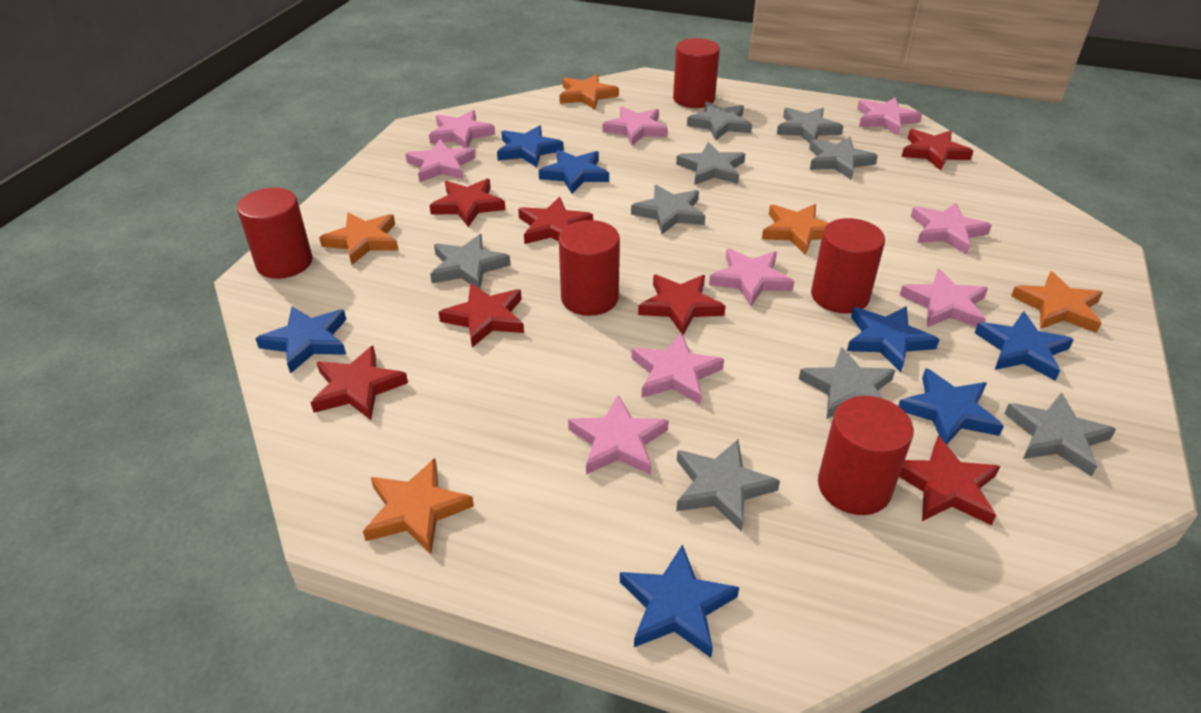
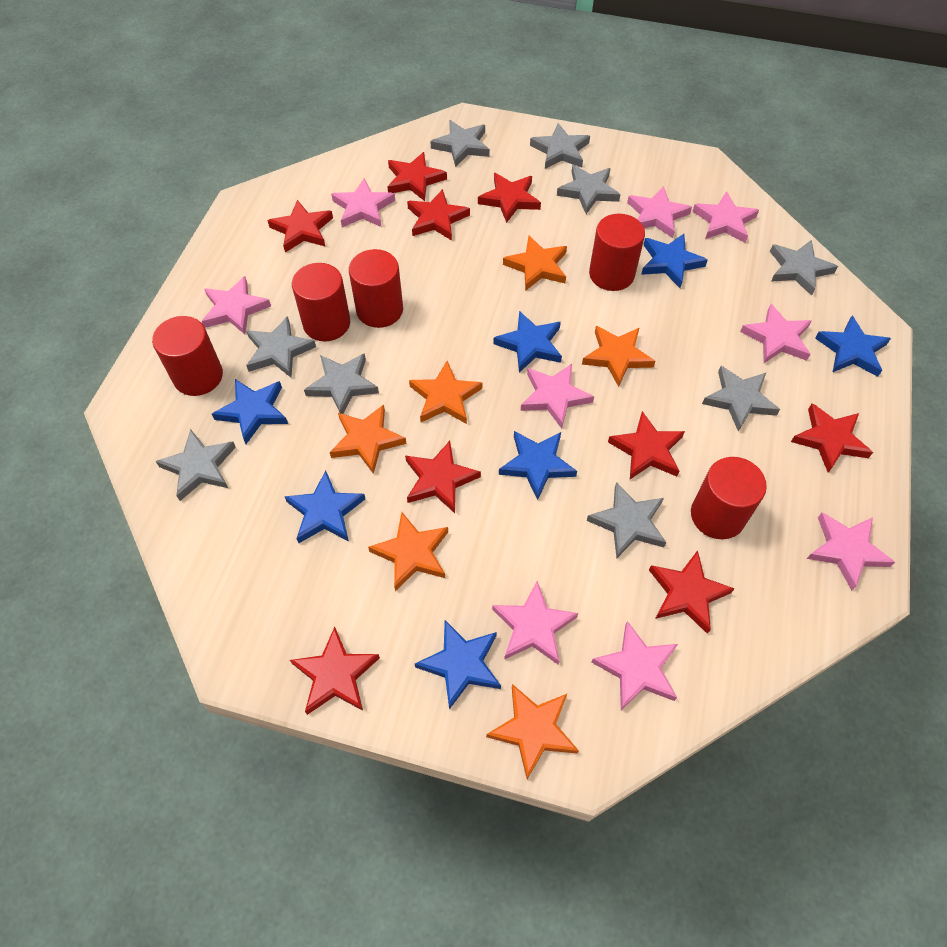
orange star: 5 -> 6
red star: 7 -> 9

